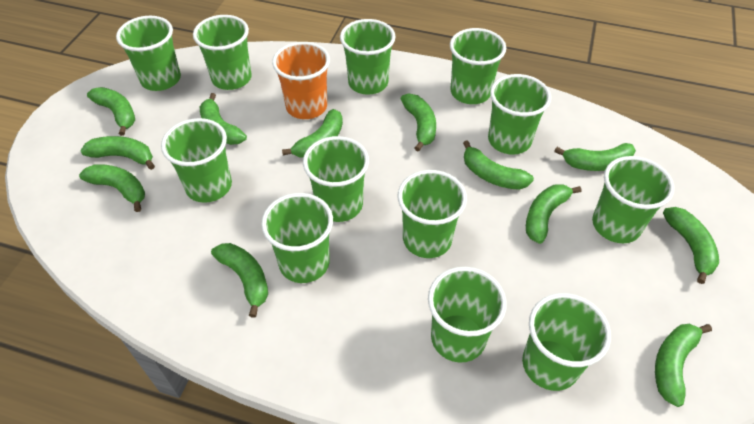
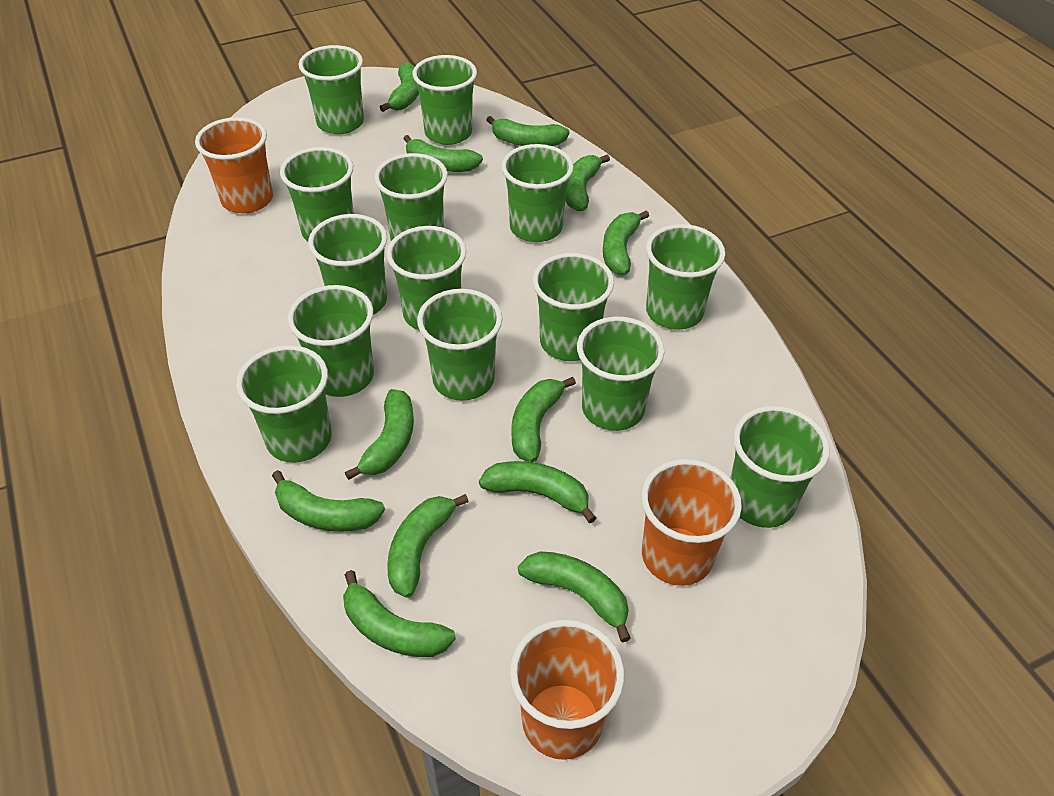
green cup: 12 -> 14
orange cup: 1 -> 3

